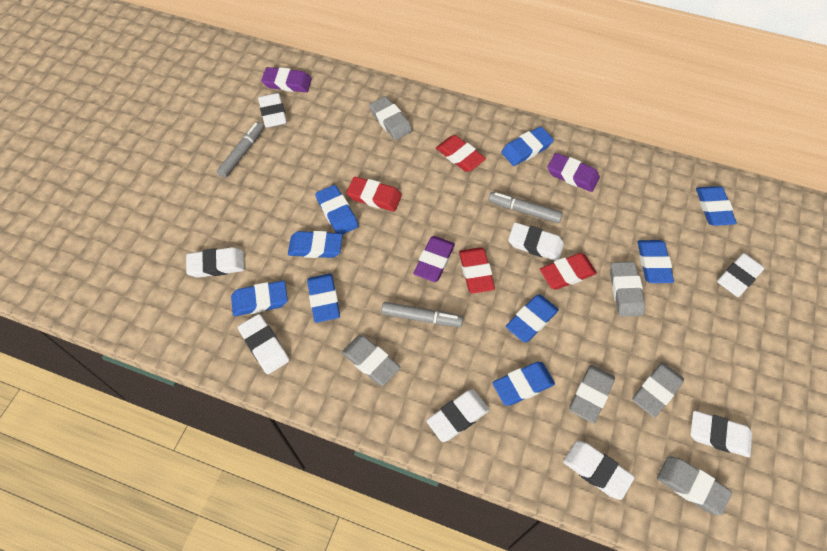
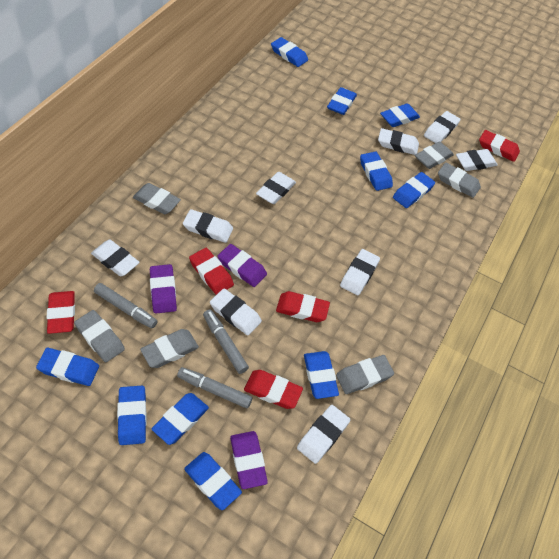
blue eraser: 9 -> 10
red eraser: 4 -> 5
white eraser: 8 -> 9

